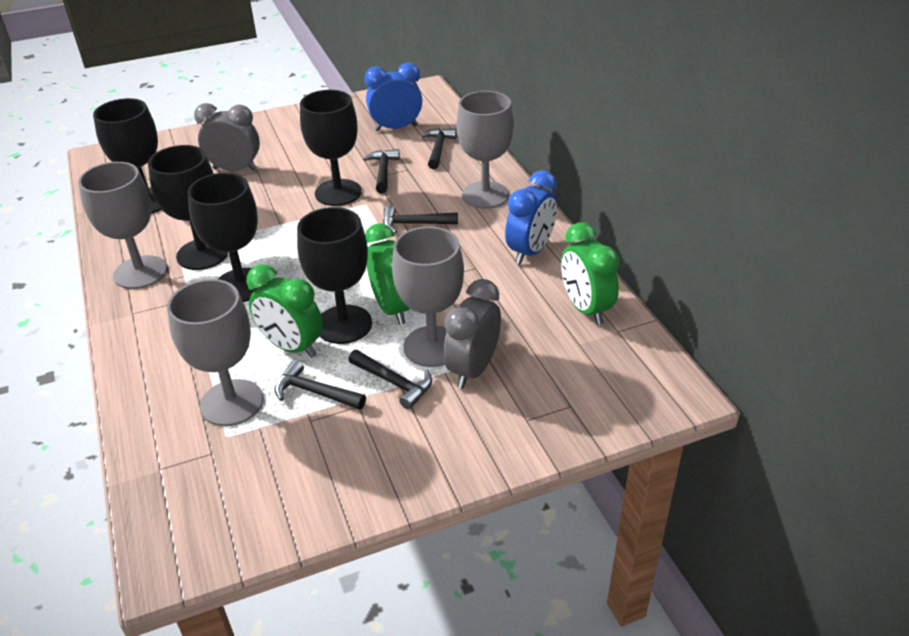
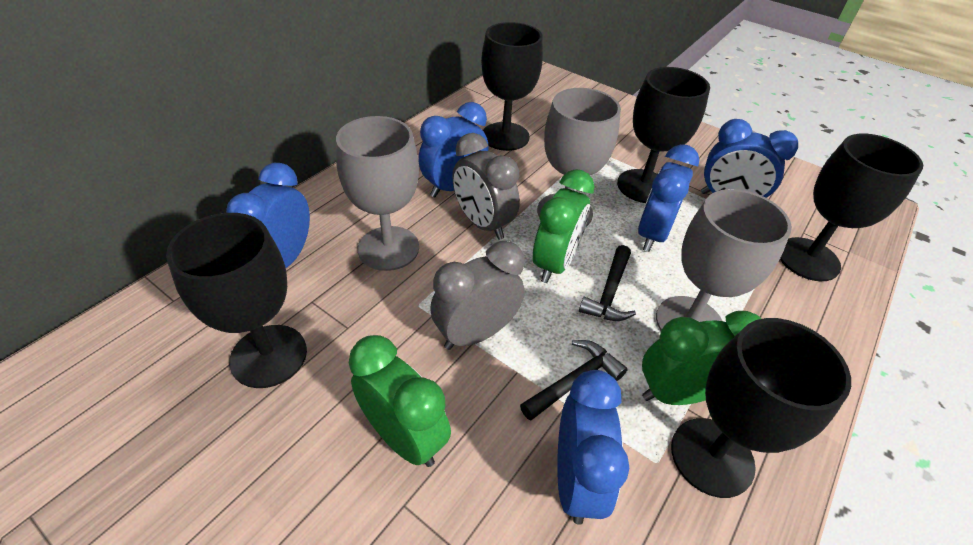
black hammer: 5 -> 2
blue clock: 2 -> 5
grey goblet: 4 -> 3

